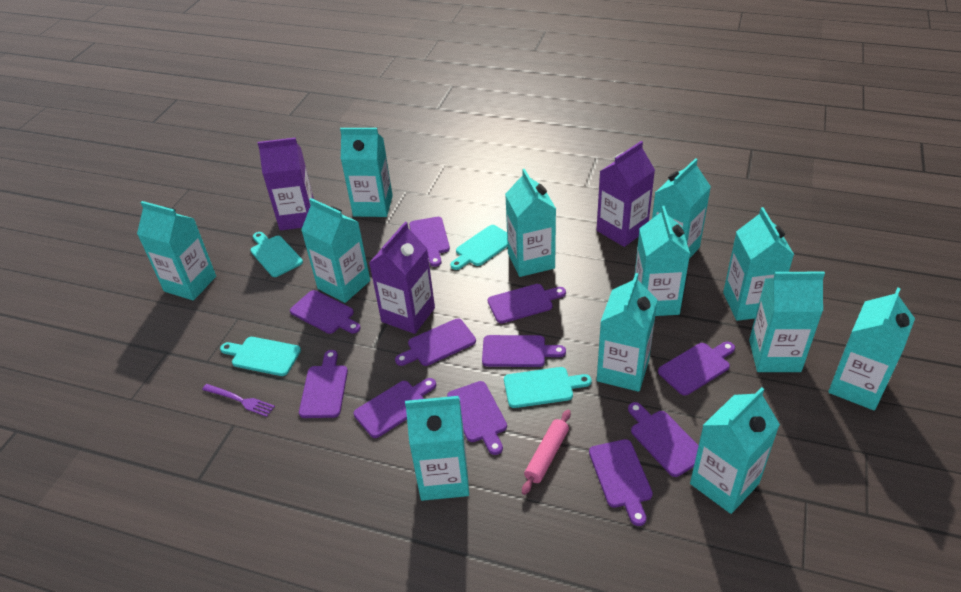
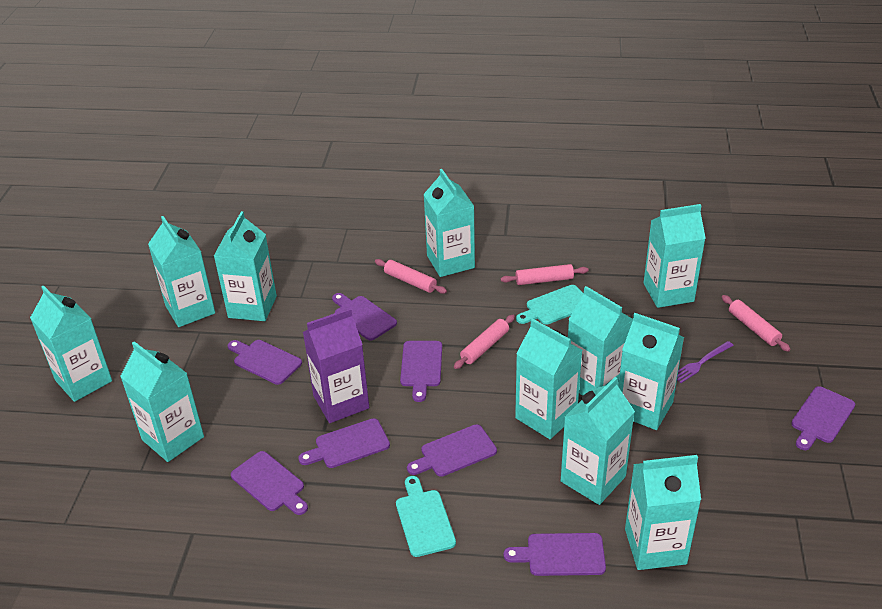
pink rolling pin: 1 -> 4
purple carton: 3 -> 1
purple cutting board: 11 -> 8
turquoise carton: 12 -> 11
turquoise cutting board: 4 -> 2

